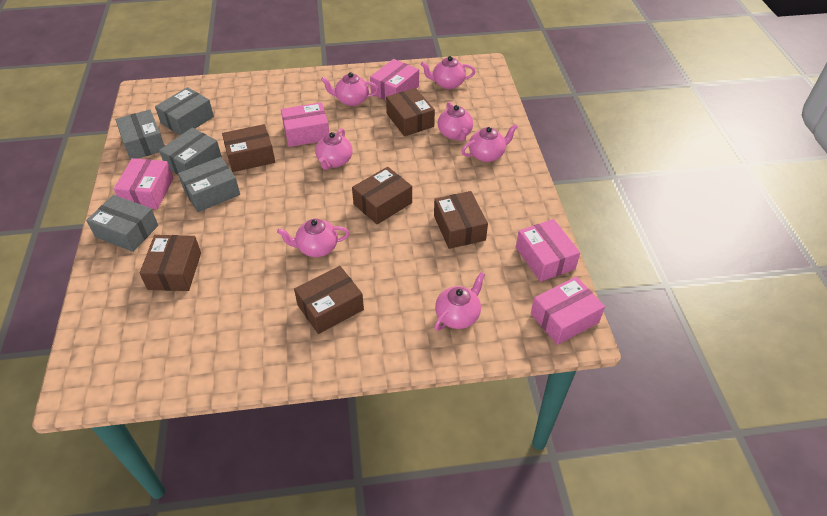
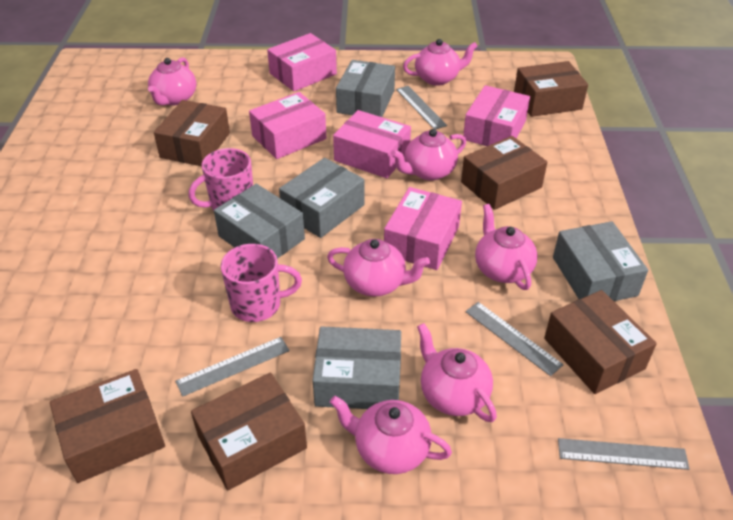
grey ruler: 0 -> 4
pink mug: 0 -> 2

